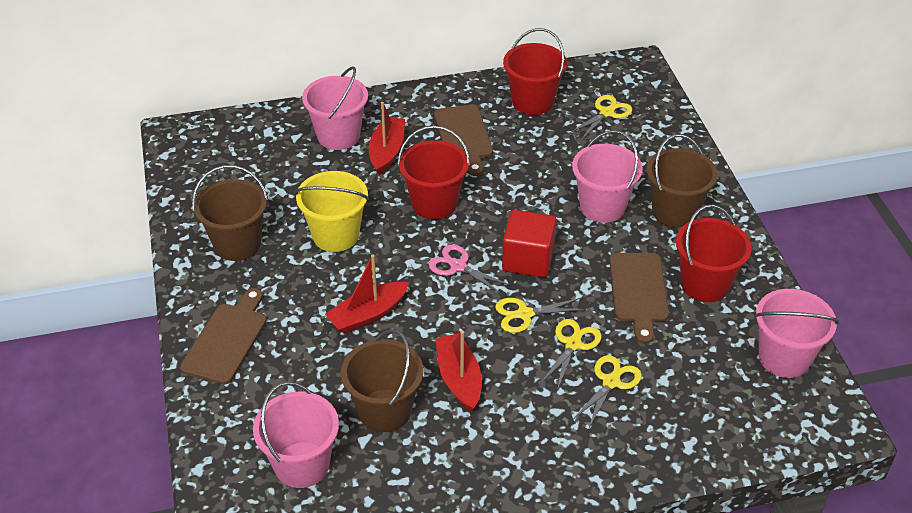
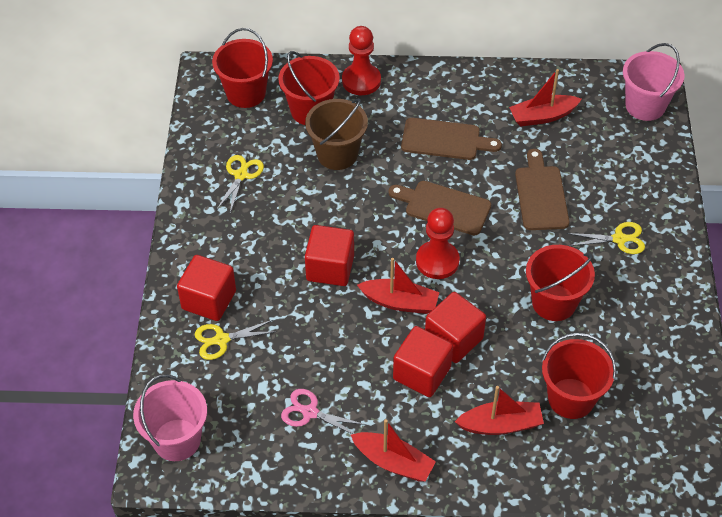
brown bucket: 3 -> 1
pink bucket: 4 -> 2
red boat: 3 -> 4
red bucket: 3 -> 4
red cube: 1 -> 4
red pawn: 0 -> 2
yellow bucket: 1 -> 0
yellow scissors: 4 -> 3

